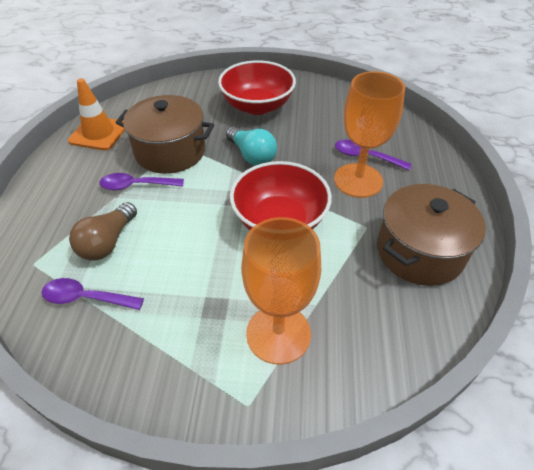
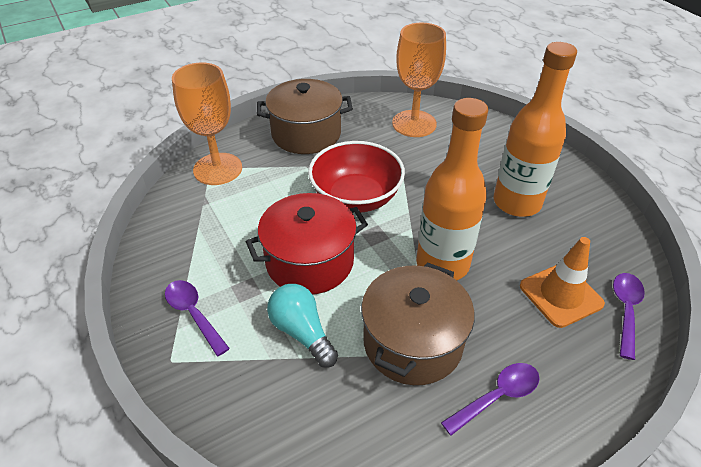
brown light bulb: 1 -> 0
orange bottle: 0 -> 2
red bowl: 2 -> 1
red pot: 0 -> 1

